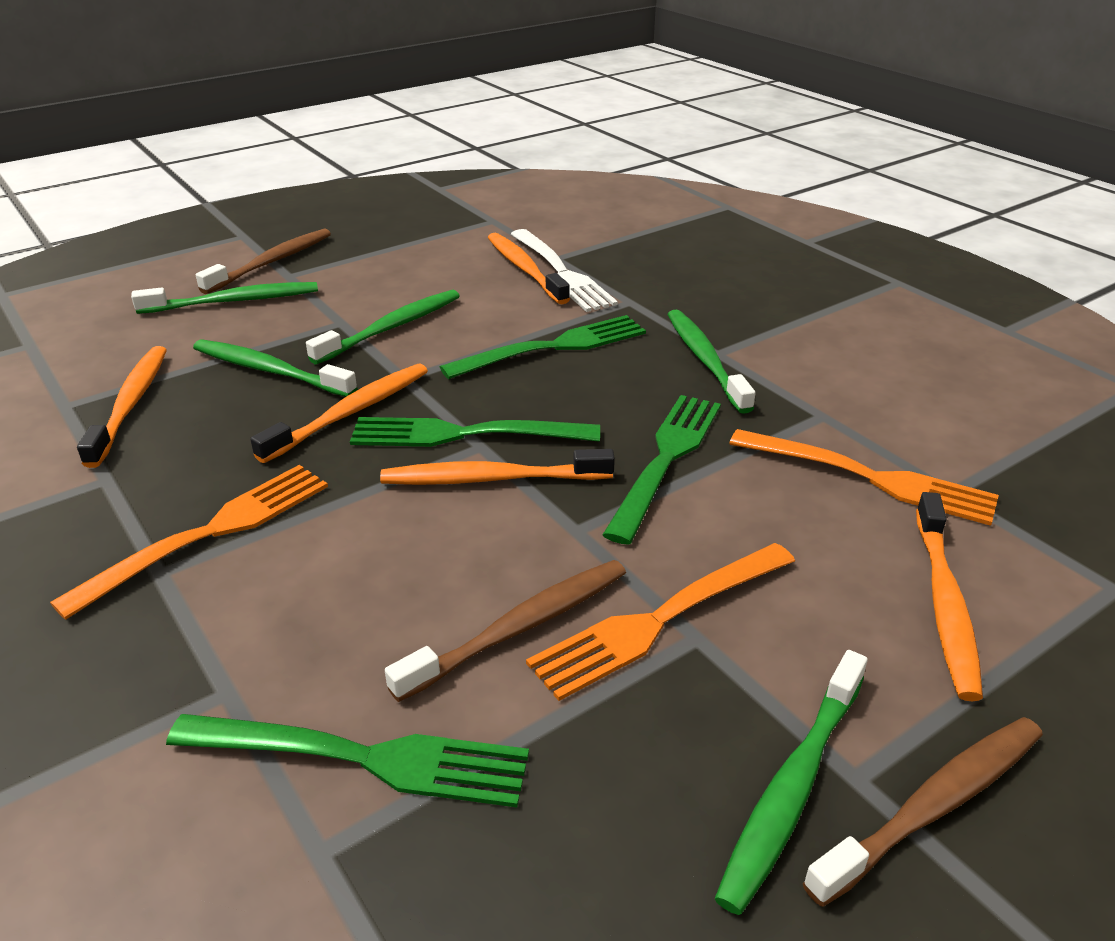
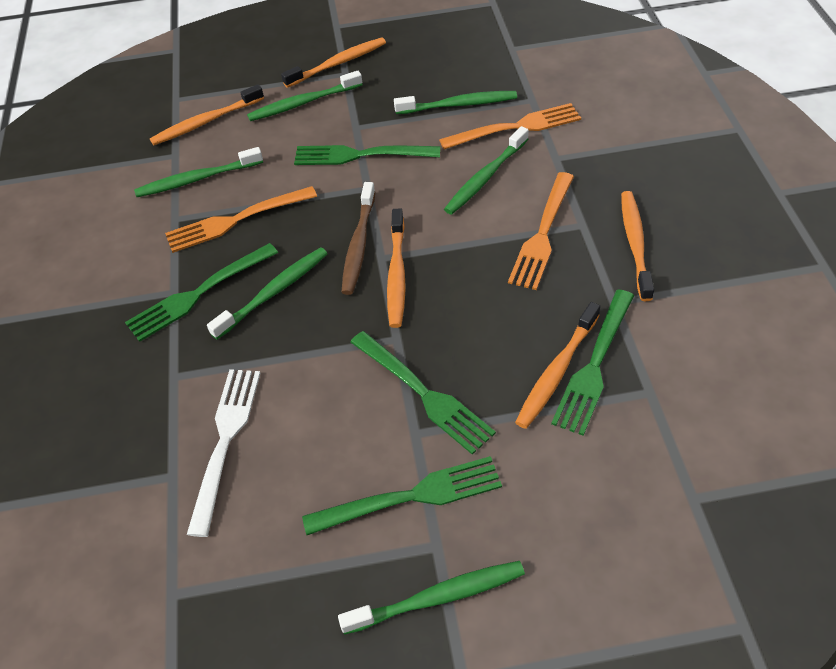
brown toothbrush: 3 -> 1
green fork: 4 -> 5
green toothbrush: 5 -> 6

